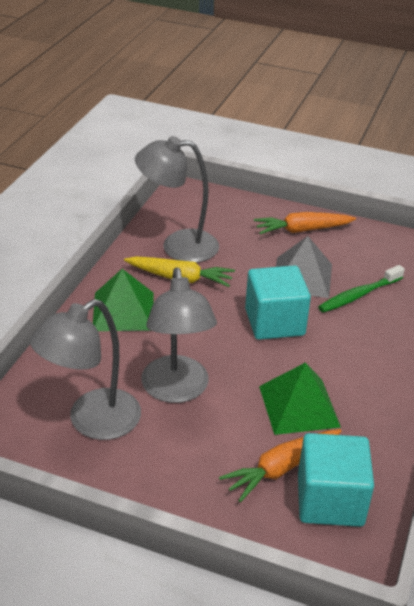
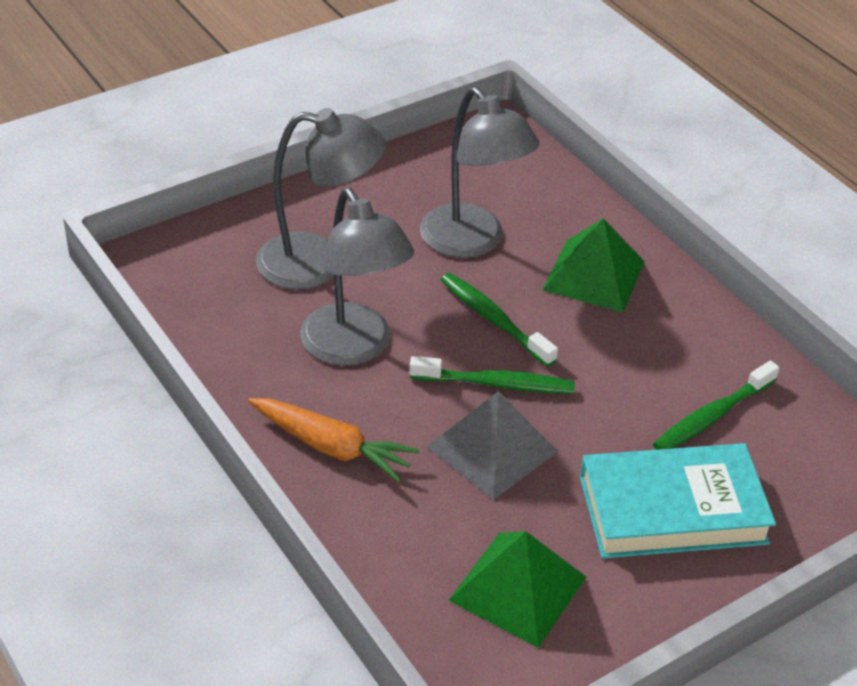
green toothbrush: 1 -> 3
orange carrot: 2 -> 1
turquoise book: 0 -> 1
turquoise cube: 2 -> 0
yellow carrot: 1 -> 0

